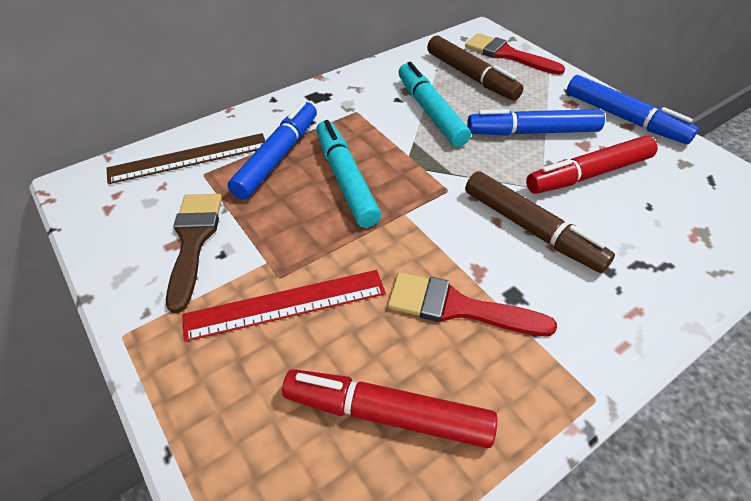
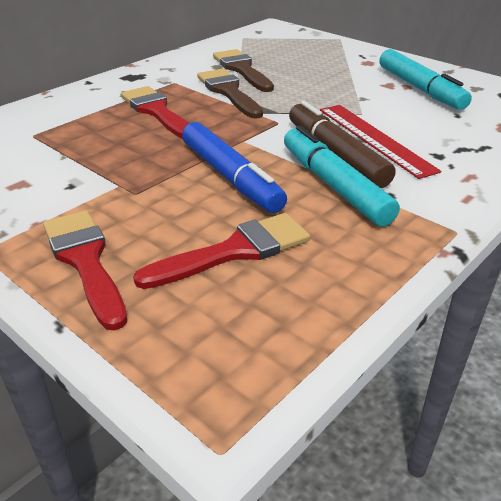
blue marker: 3 -> 1
brown brush: 1 -> 2
brown marker: 2 -> 1
brown ruler: 1 -> 0
red brush: 2 -> 3
red marker: 2 -> 0

